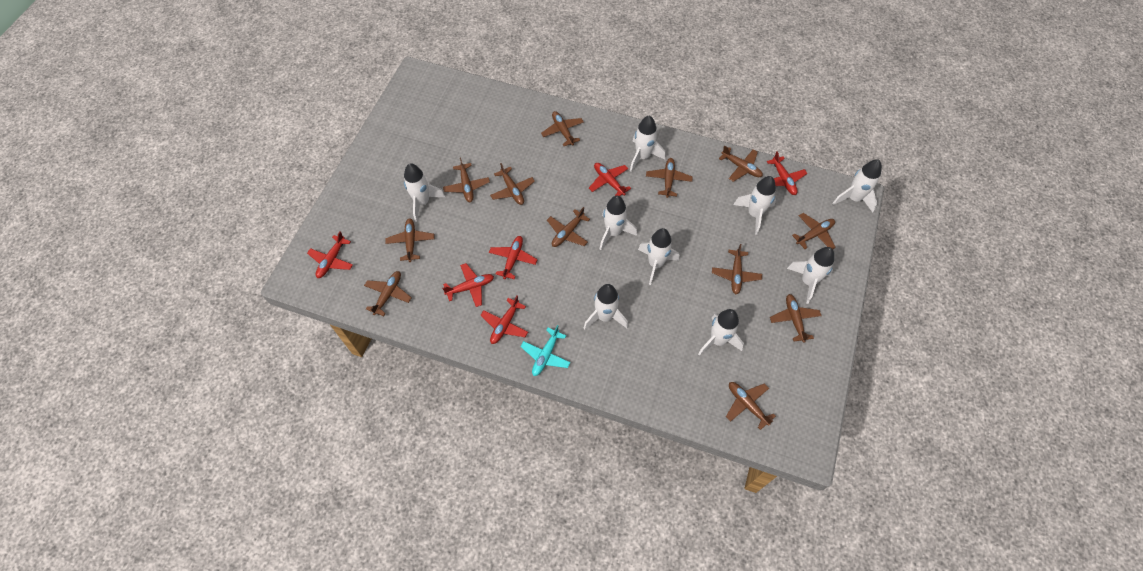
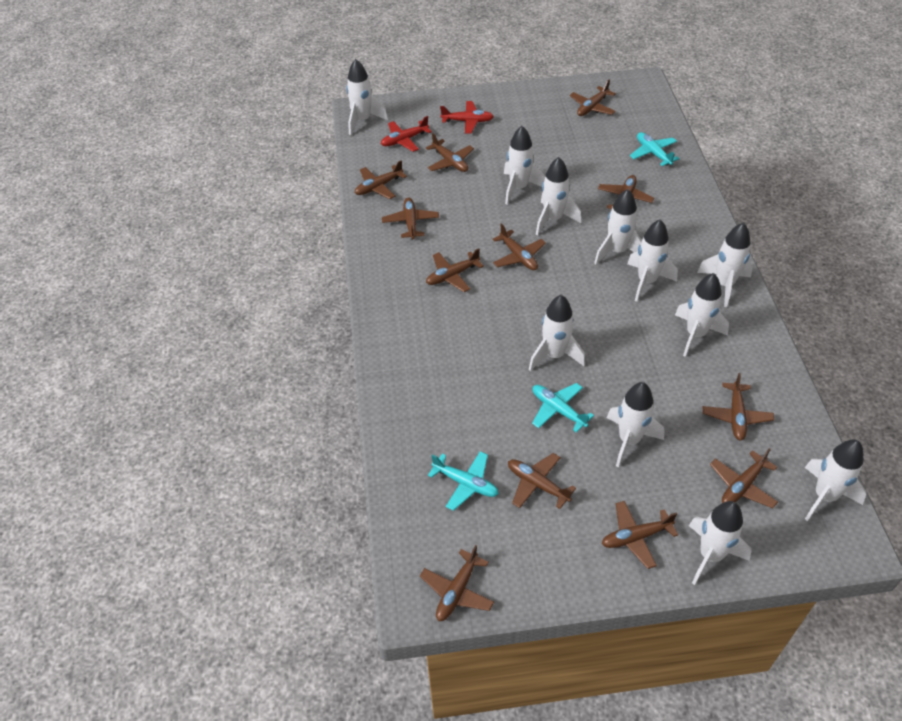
red plane: 6 -> 2
turquoise plane: 1 -> 3
white rocket: 9 -> 11

